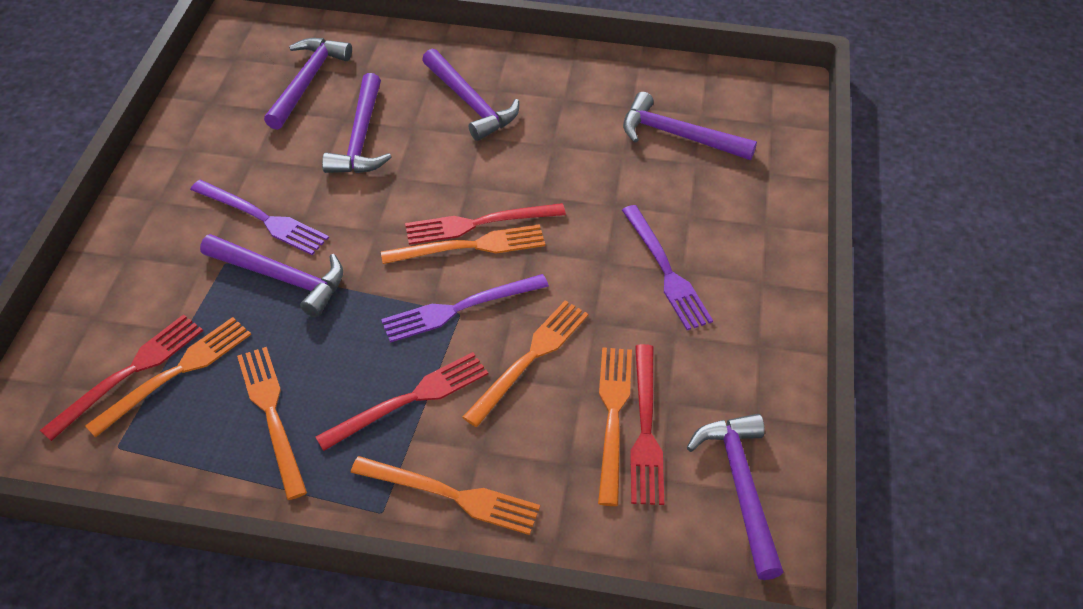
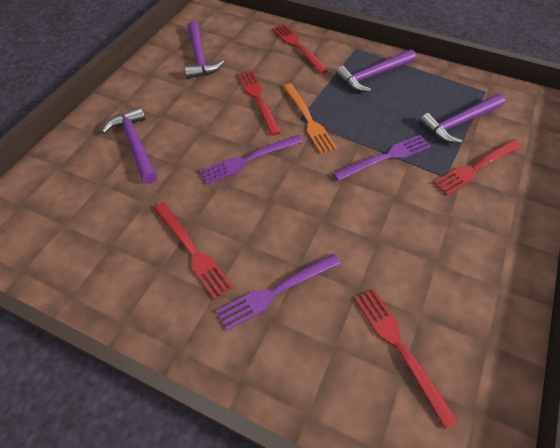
orange fork: 6 -> 1
purple hammer: 6 -> 4
red fork: 4 -> 5

